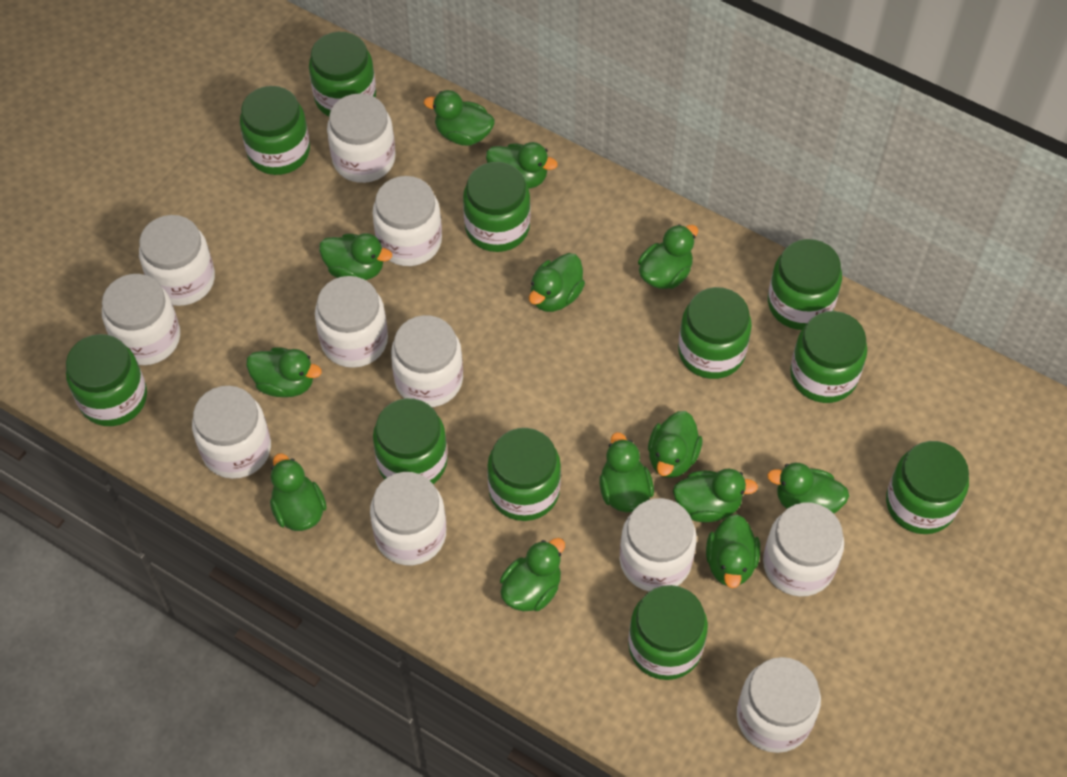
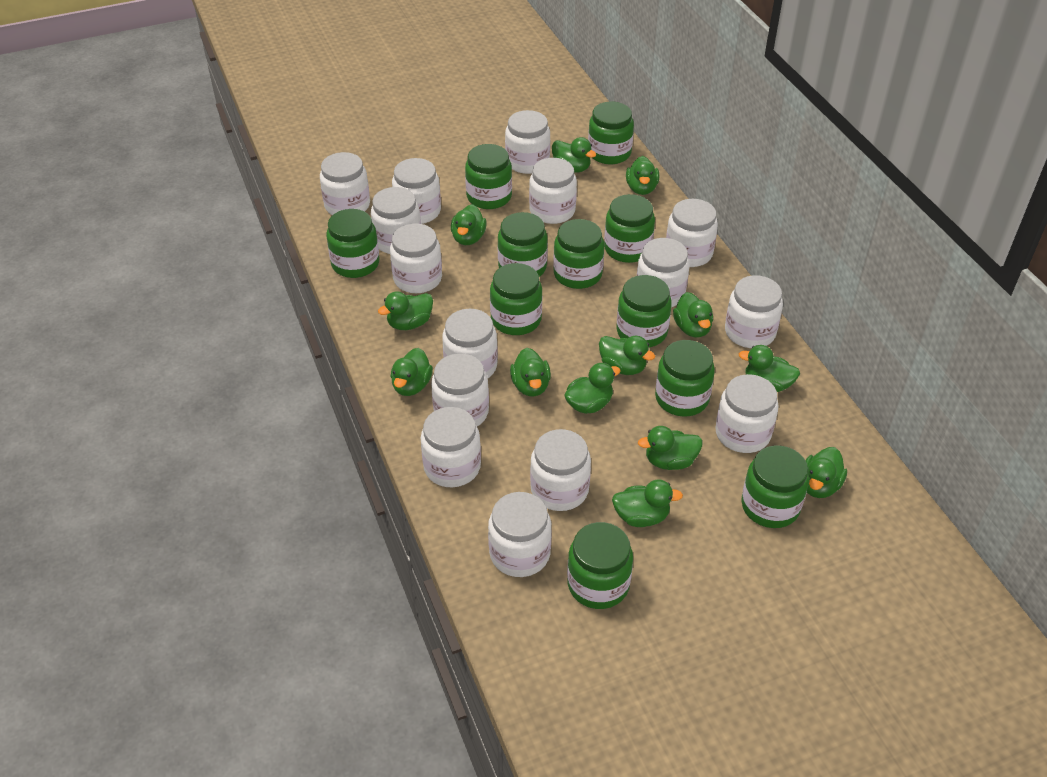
white jar: 11 -> 15

